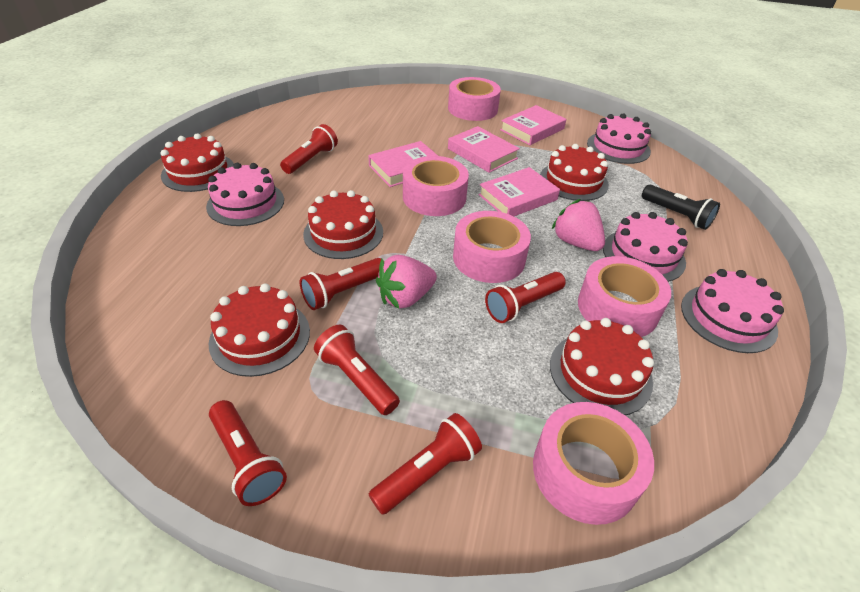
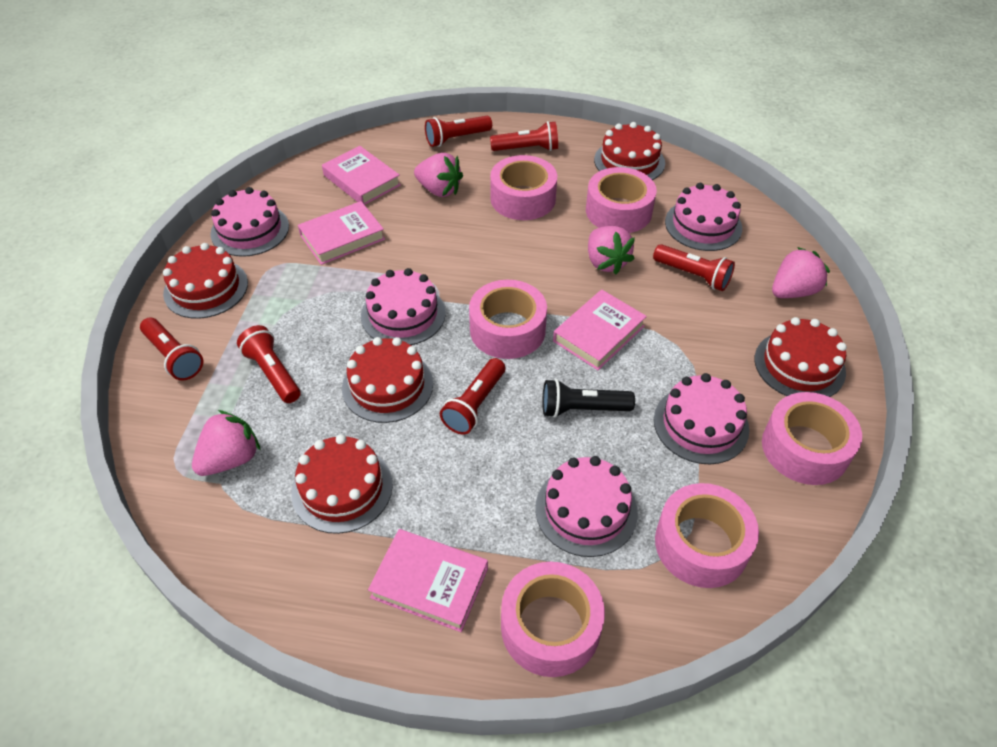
pink cake: 4 -> 5
pink strawberry: 2 -> 4
pink tape: 5 -> 6

